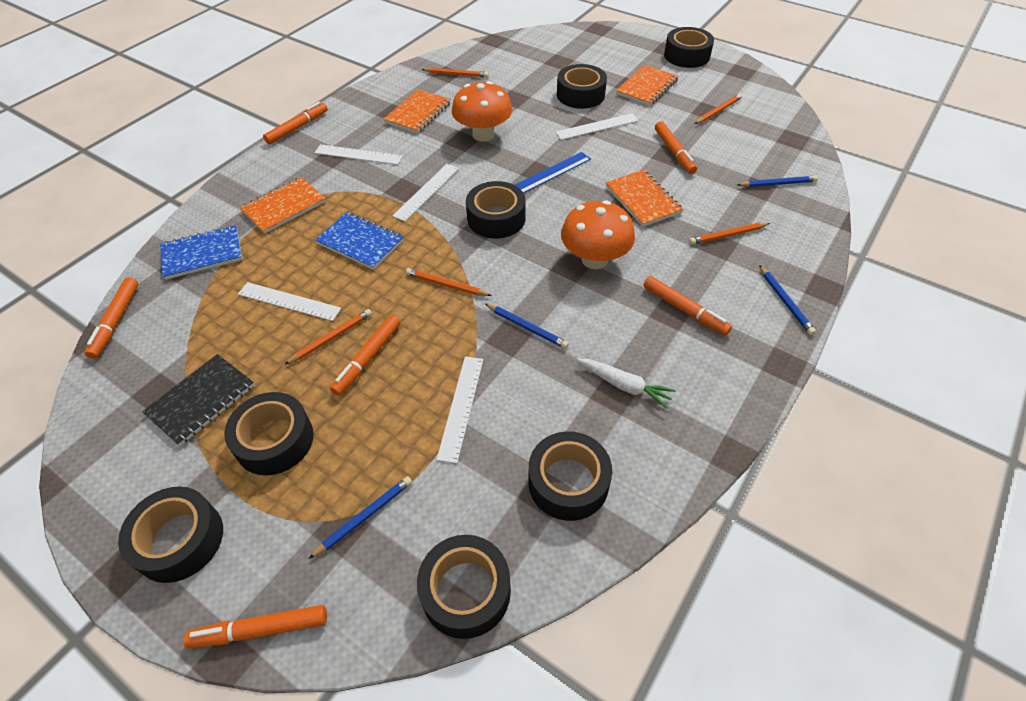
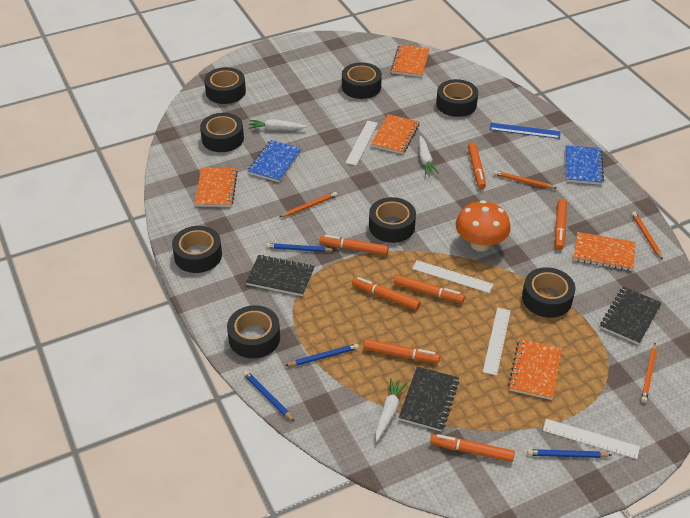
black notebook: 1 -> 3
black tape: 7 -> 8
orange marker: 6 -> 7
orange mushroom: 2 -> 1
orange notebook: 4 -> 5
orange pencil: 5 -> 4
white carrot: 1 -> 3
white ruler: 5 -> 4

